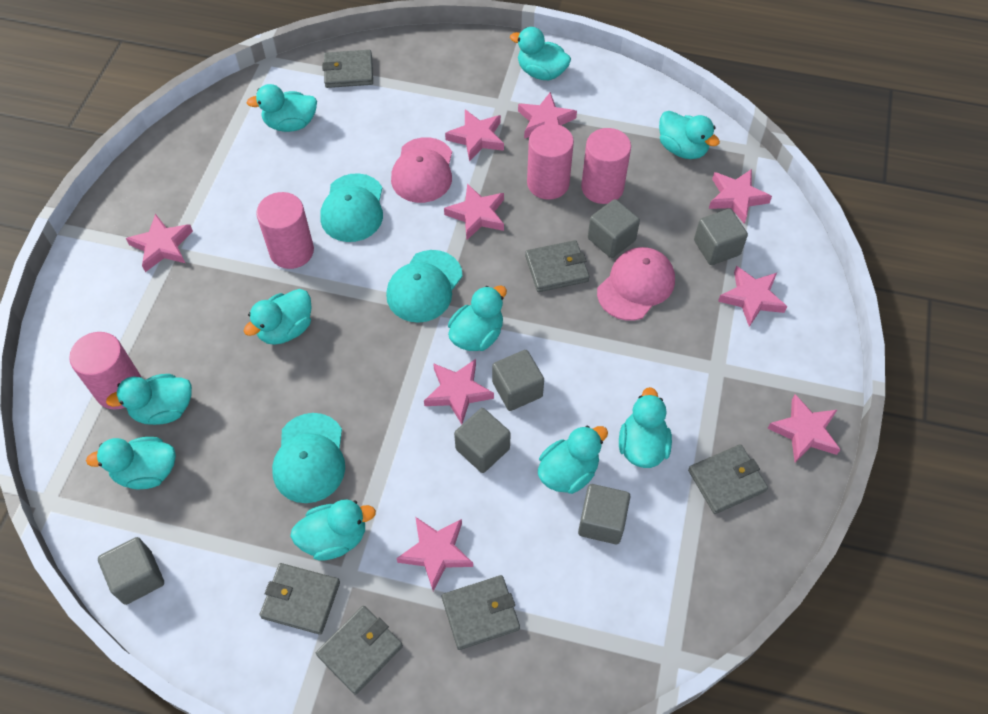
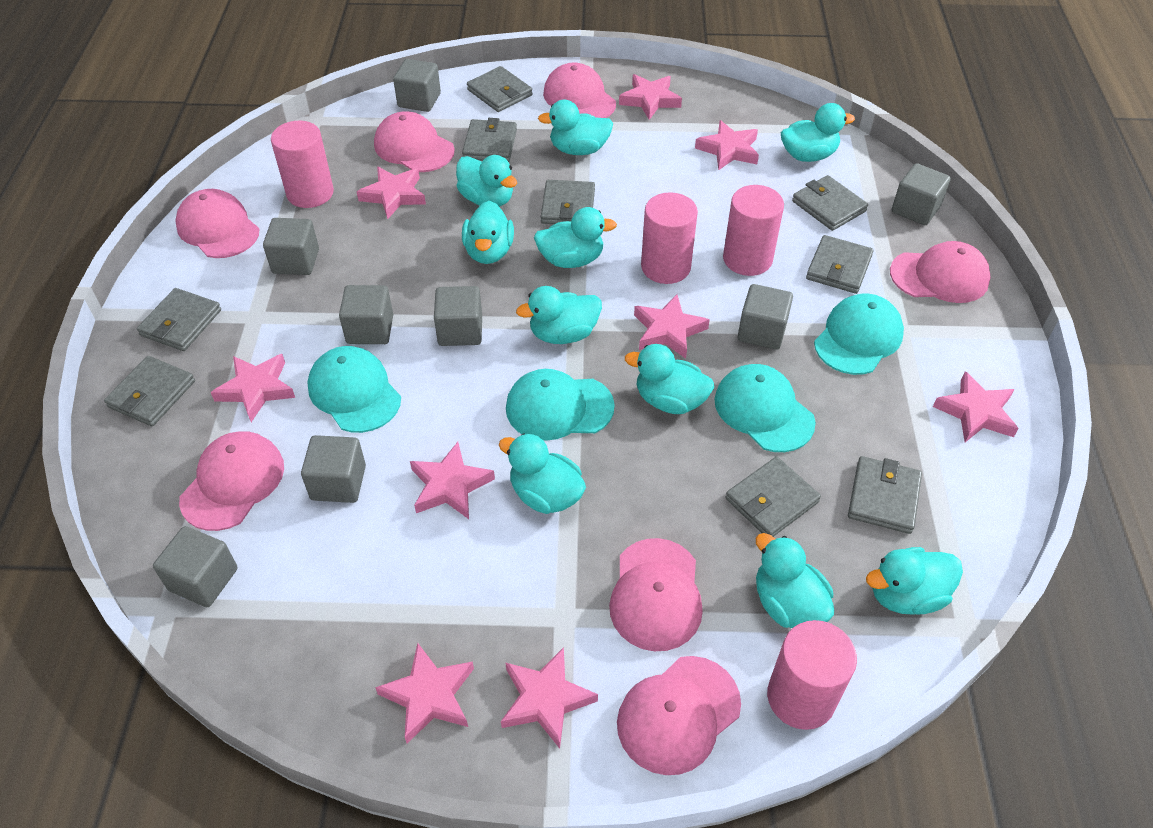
grey cube: 6 -> 8
grey wallet: 6 -> 9
pink cap: 2 -> 7
turquoise cap: 3 -> 4

